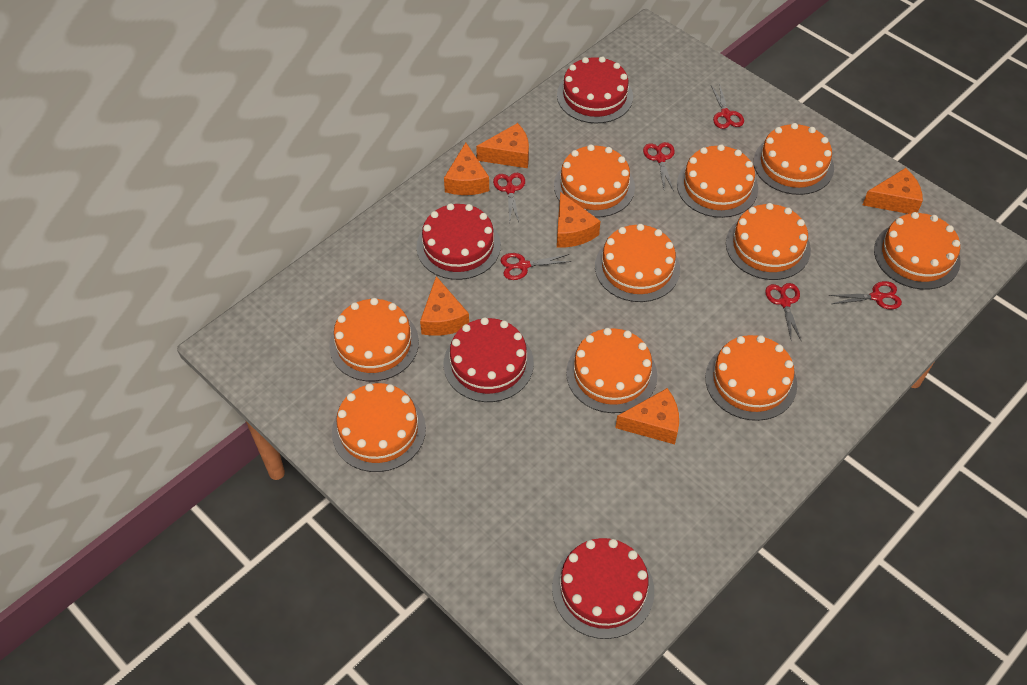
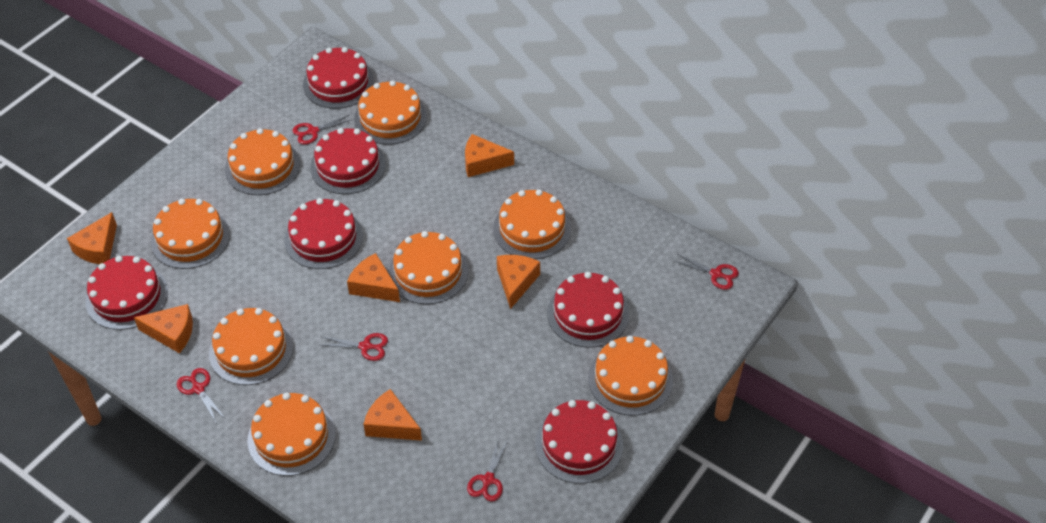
orange cake: 10 -> 8
red cake: 4 -> 6
red scissors: 6 -> 5

